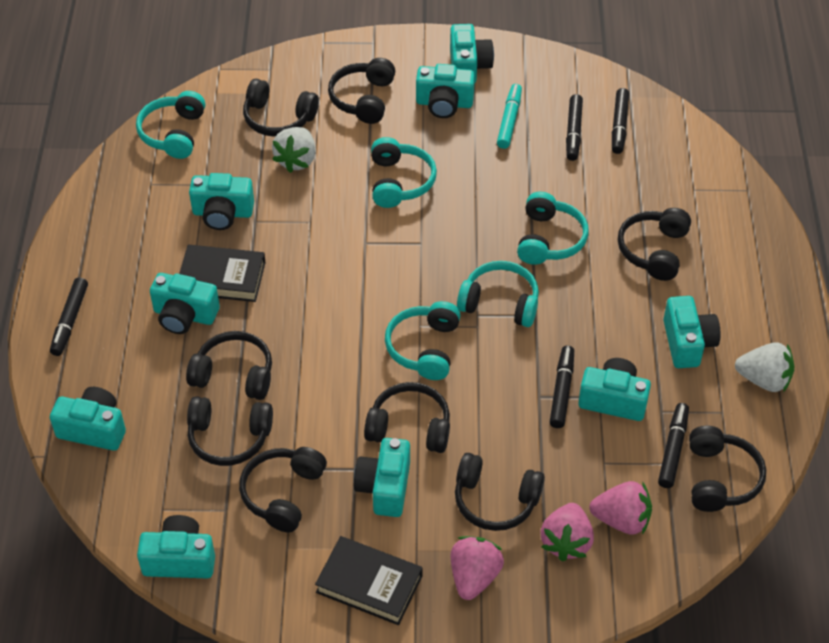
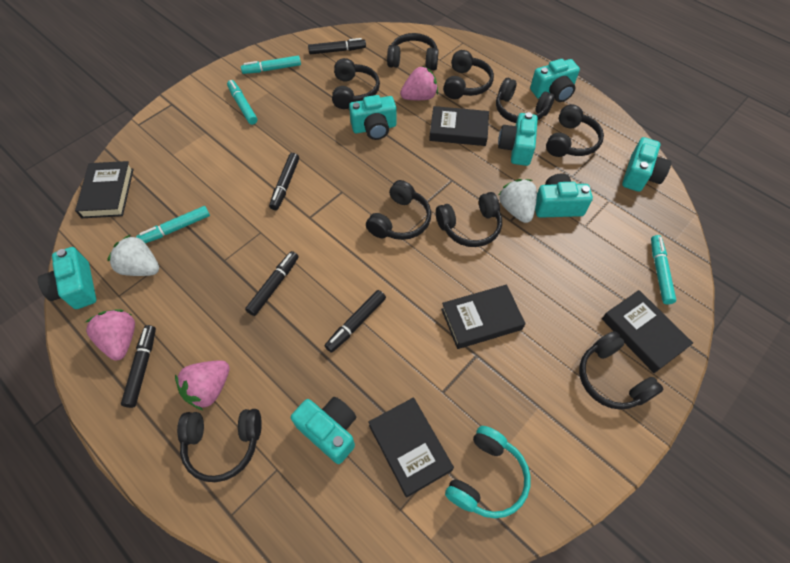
black book: 2 -> 5
turquoise camera: 9 -> 7
turquoise headphones: 5 -> 1
turquoise marker: 1 -> 4

